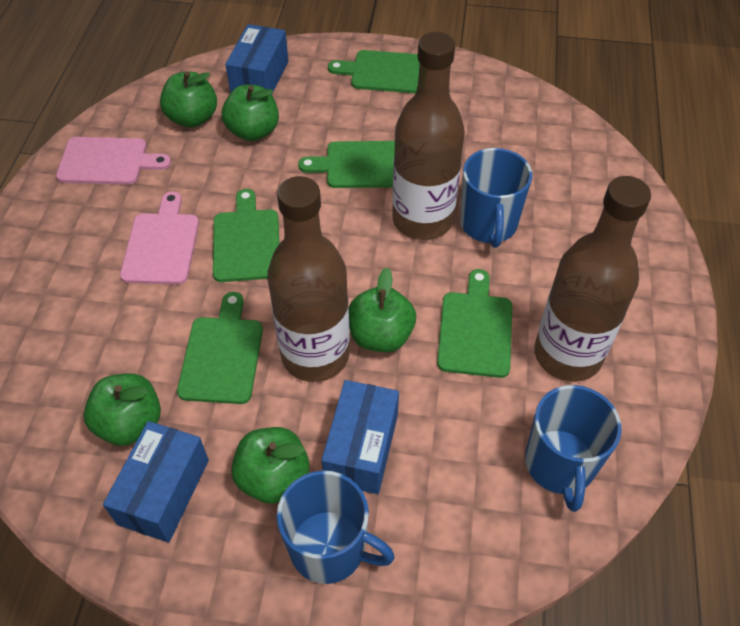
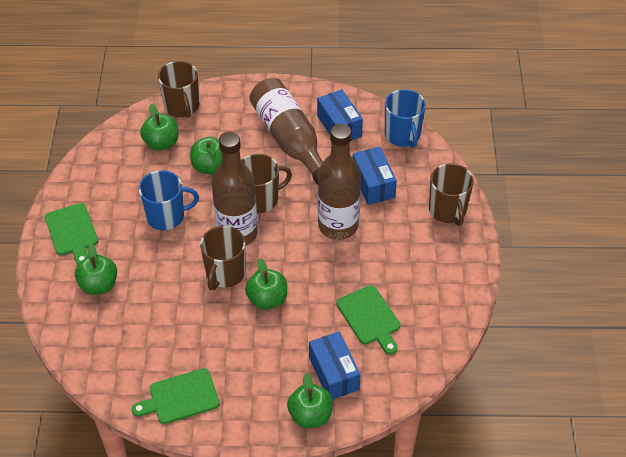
blue mug: 3 -> 2
brown mug: 0 -> 4
green cutting board: 5 -> 3
pink cutting board: 2 -> 0

